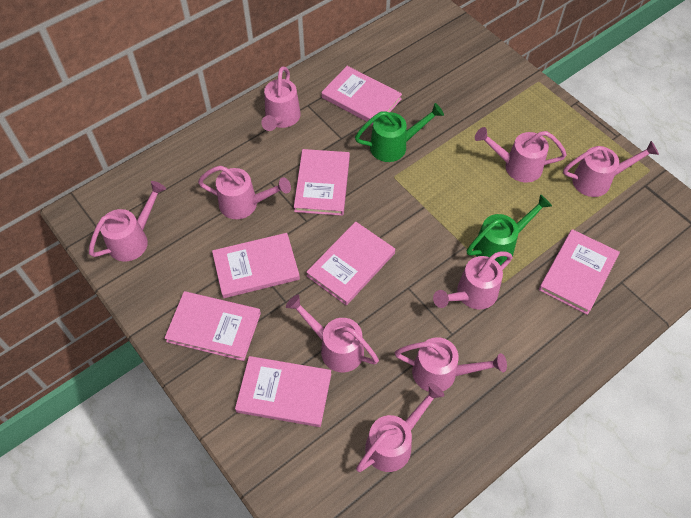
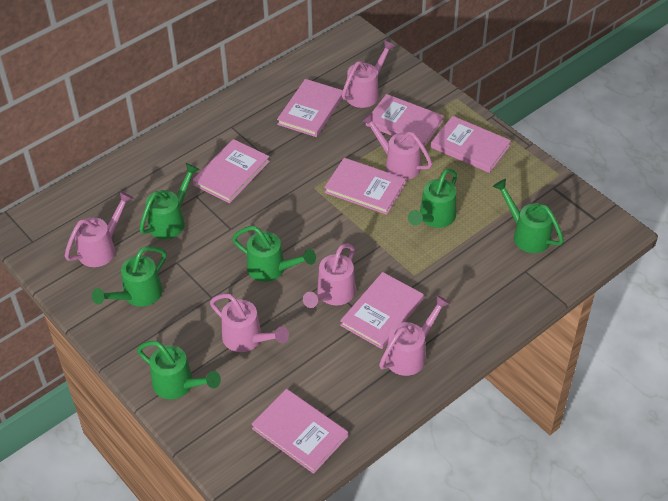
green watering can: 2 -> 6
pink watering can: 9 -> 6

